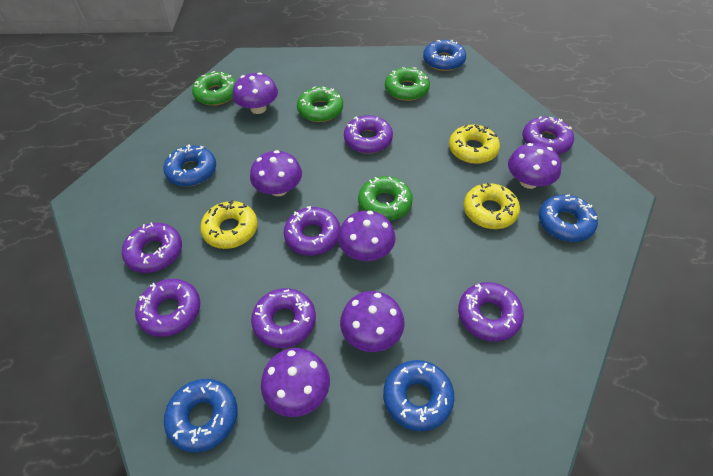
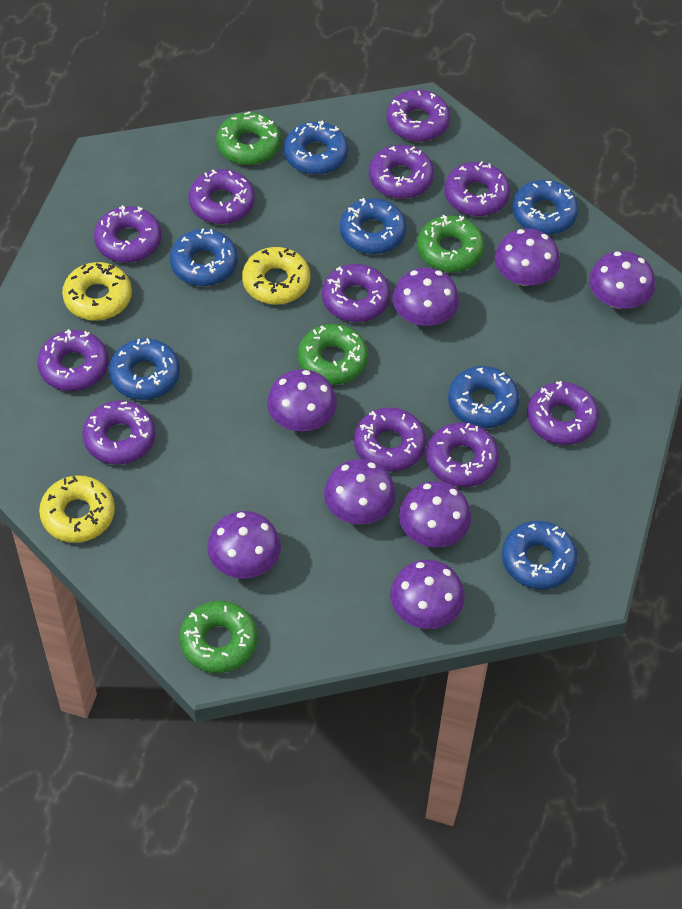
blue donut: 5 -> 7
purple donut: 7 -> 11
purple mushroom: 6 -> 8

